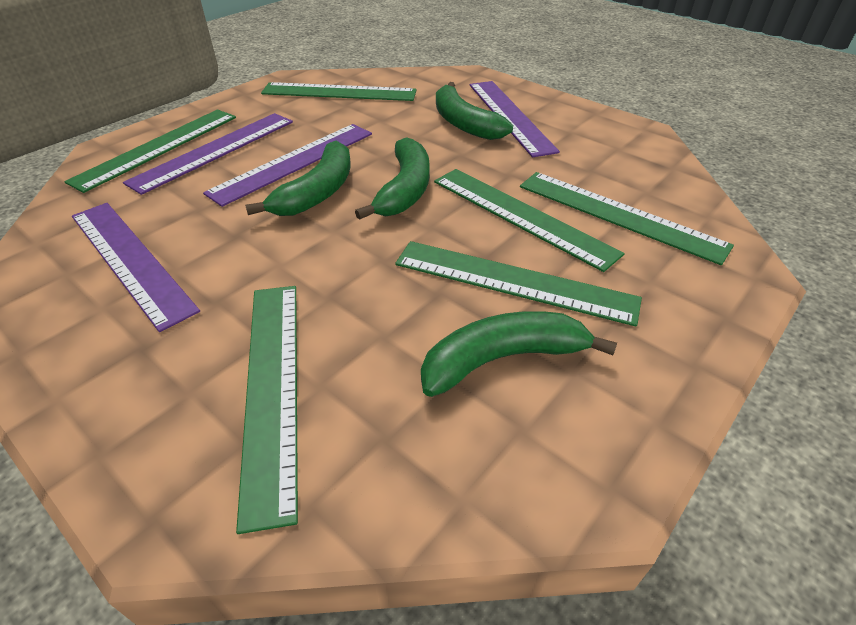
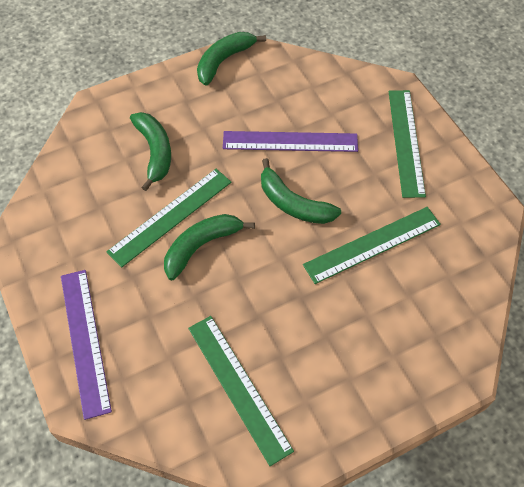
green ruler: 6 -> 4
purple ruler: 4 -> 2

